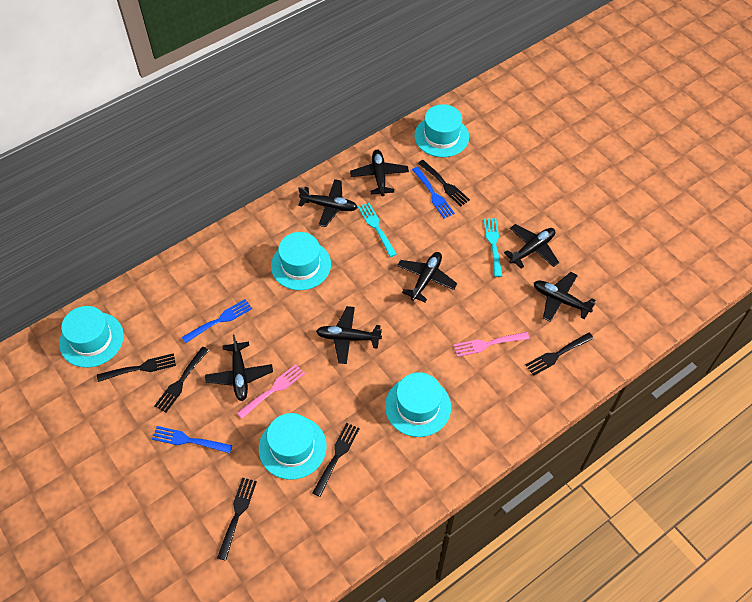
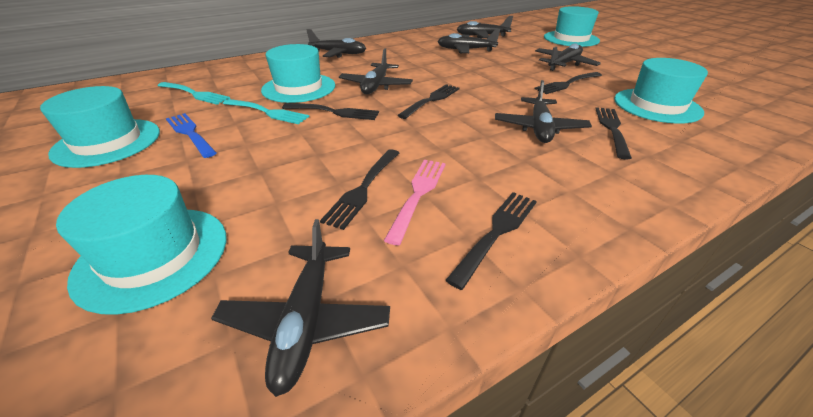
blue fork: 3 -> 1
pink fork: 2 -> 1

